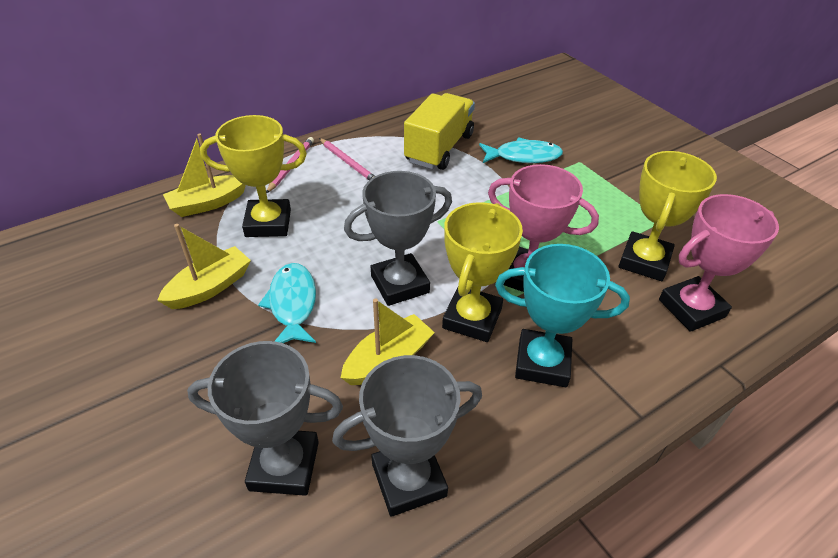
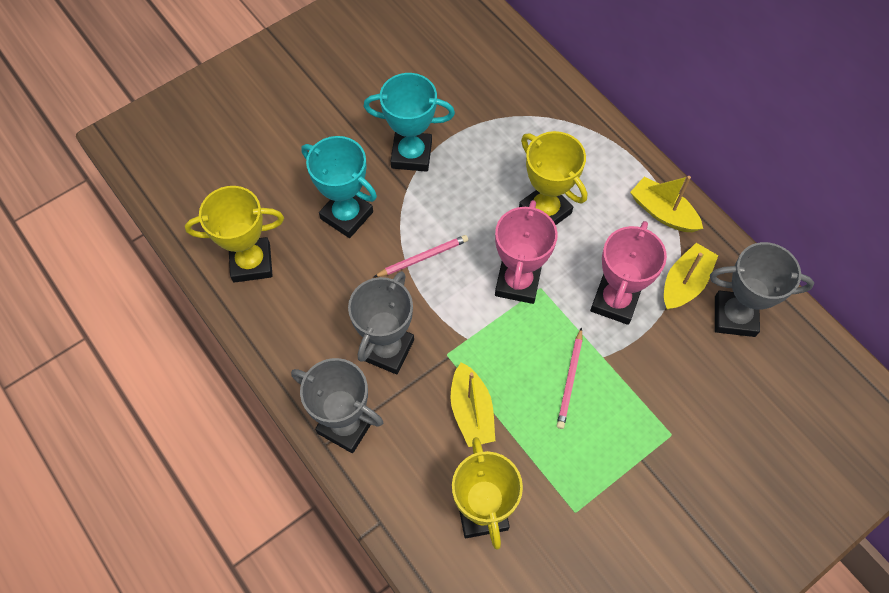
turquoise fish: 2 -> 0
turquoise trophy: 1 -> 2
yellow truck: 1 -> 0

